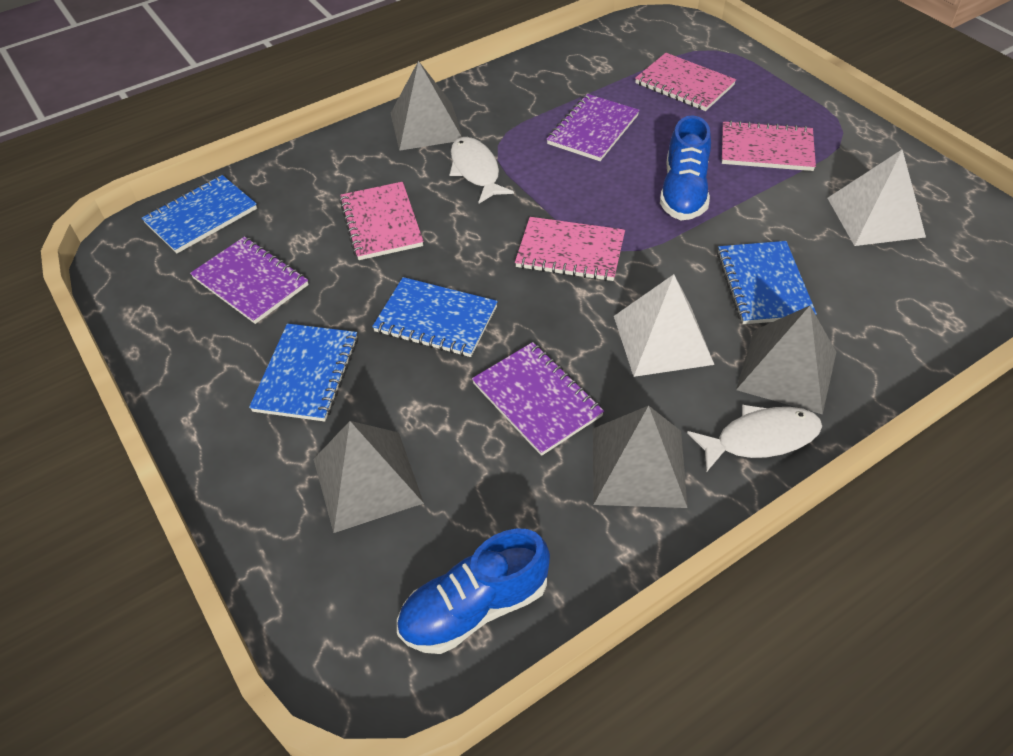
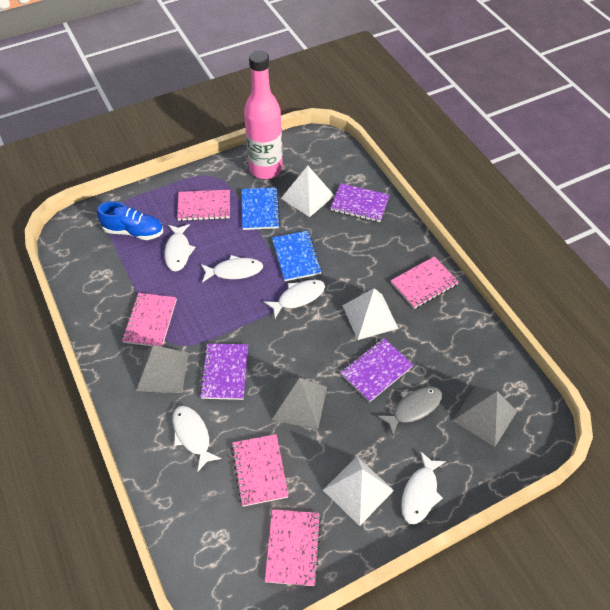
blue notebook: 4 -> 2
blue shoe: 2 -> 1
grey fish: 0 -> 1
grey pyramid: 4 -> 3
pink bottle: 0 -> 1
pink notebook: 4 -> 5
white fish: 2 -> 5
white pyramid: 2 -> 3

